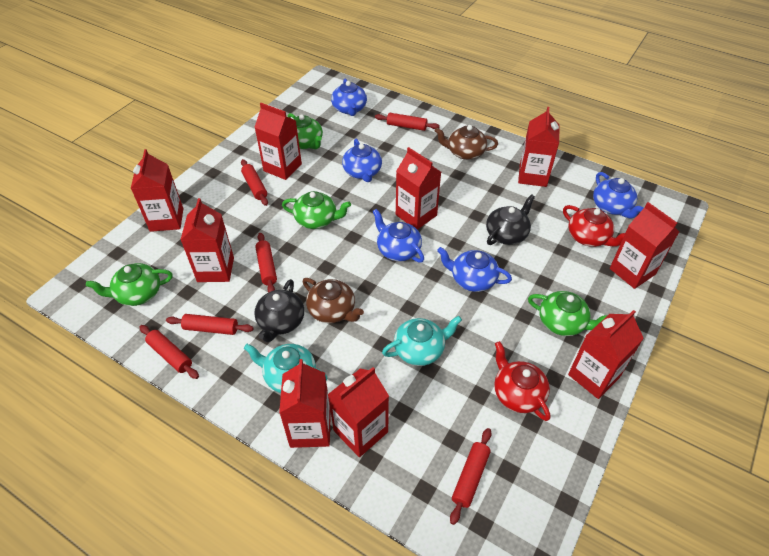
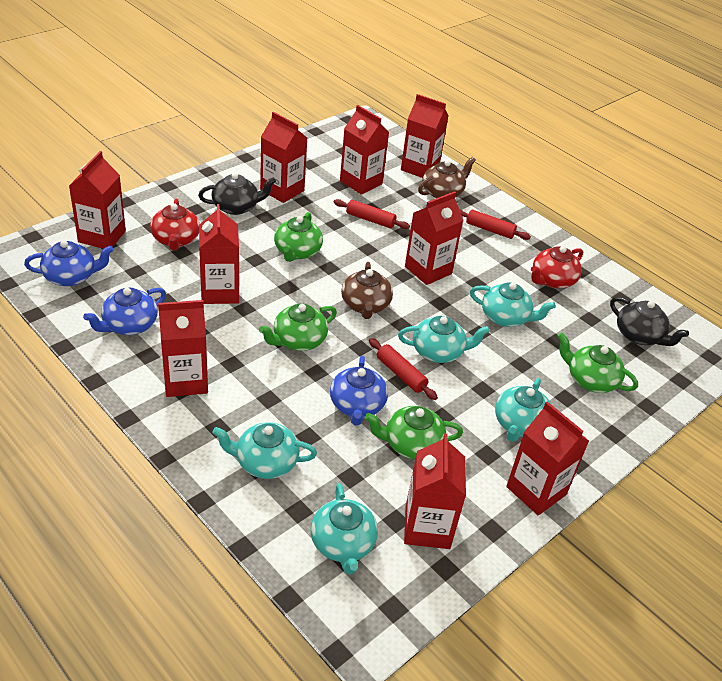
blue teapot: 5 -> 3
red rolling pin: 6 -> 3
turquoise teapot: 2 -> 5

